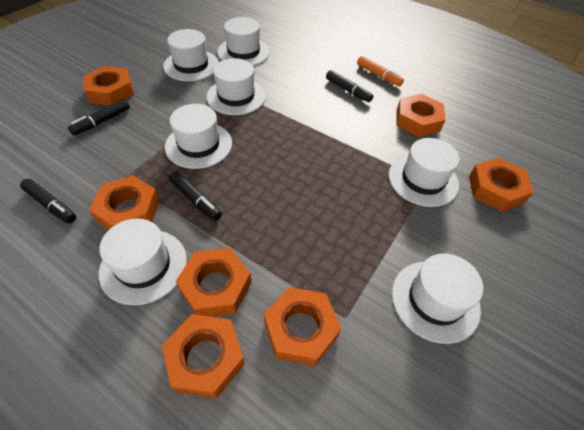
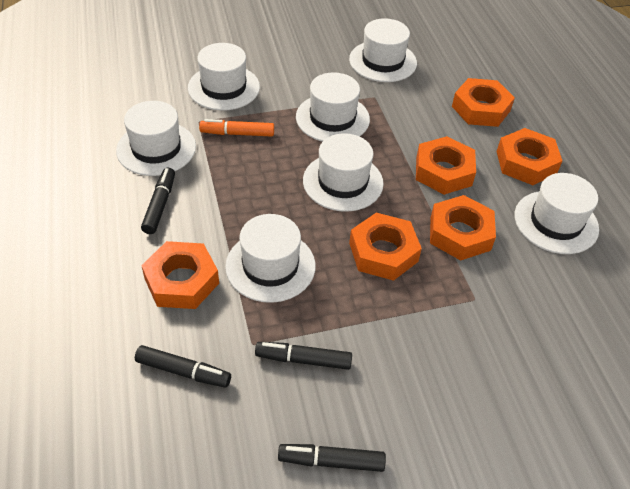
orange nut: 7 -> 6

